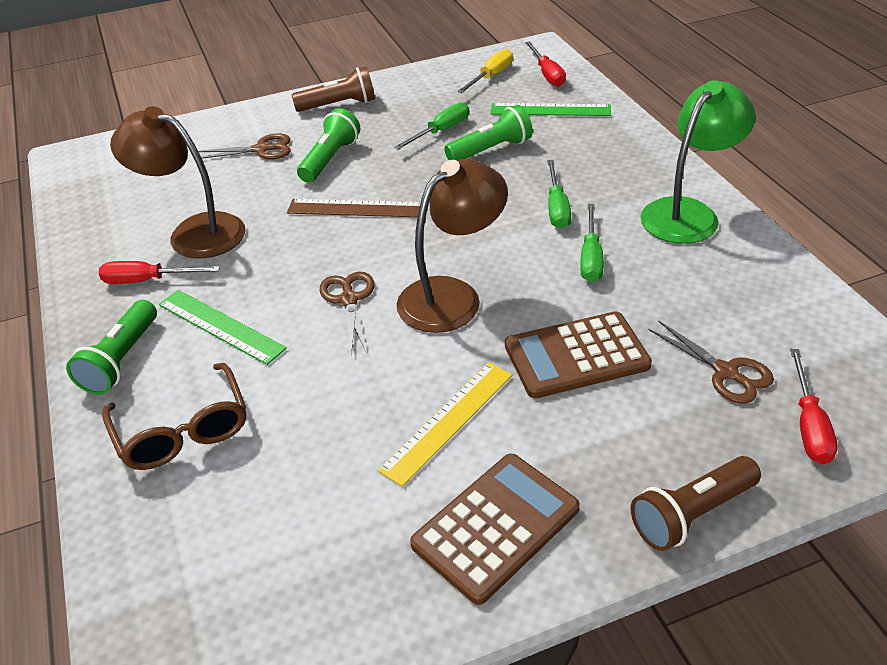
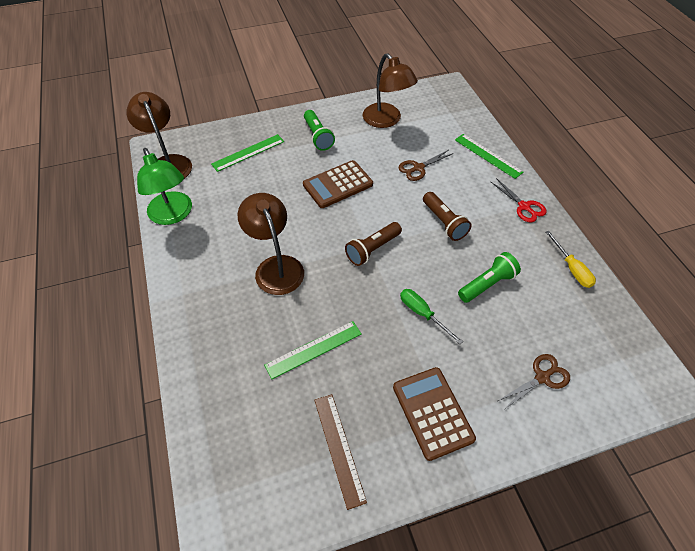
brown glasses: 1 -> 0
brown lamp: 2 -> 3
brown scissors: 3 -> 2
green flashlight: 3 -> 2
green ruler: 2 -> 3
green screwdriver: 3 -> 1
red scissors: 0 -> 1
red screwdriver: 3 -> 0
yellow ruler: 1 -> 0

